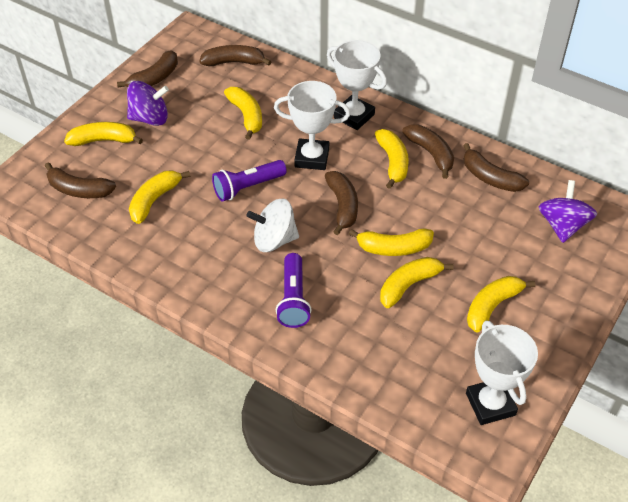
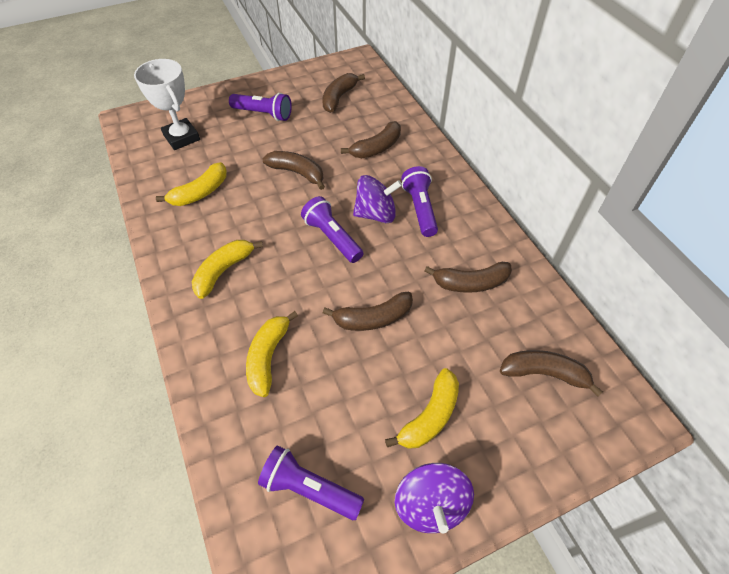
purple flashlight: 2 -> 4
white spinning top: 1 -> 0
white trophy: 3 -> 1
yellow banana: 7 -> 4

